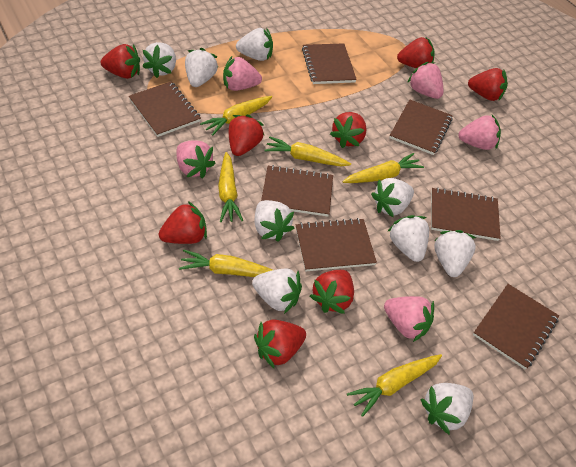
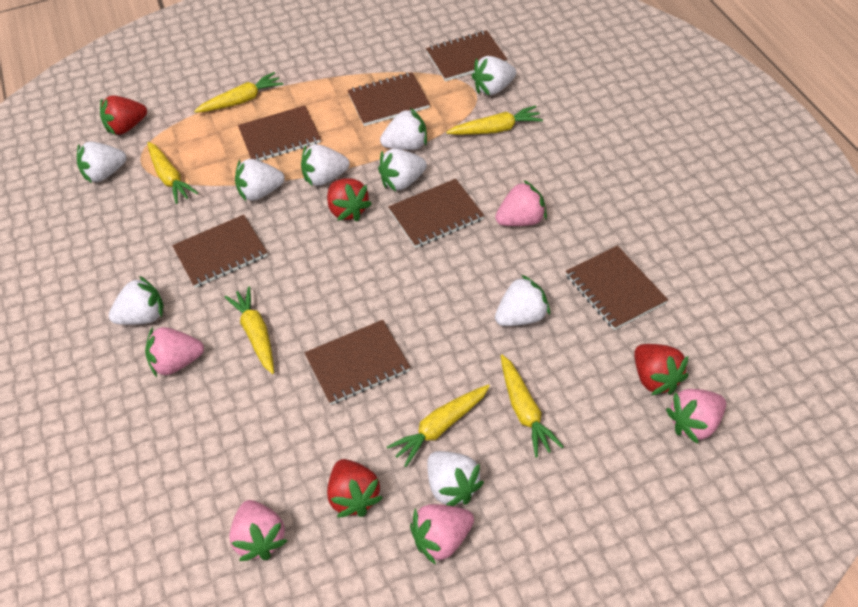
red strawberry: 8 -> 4

